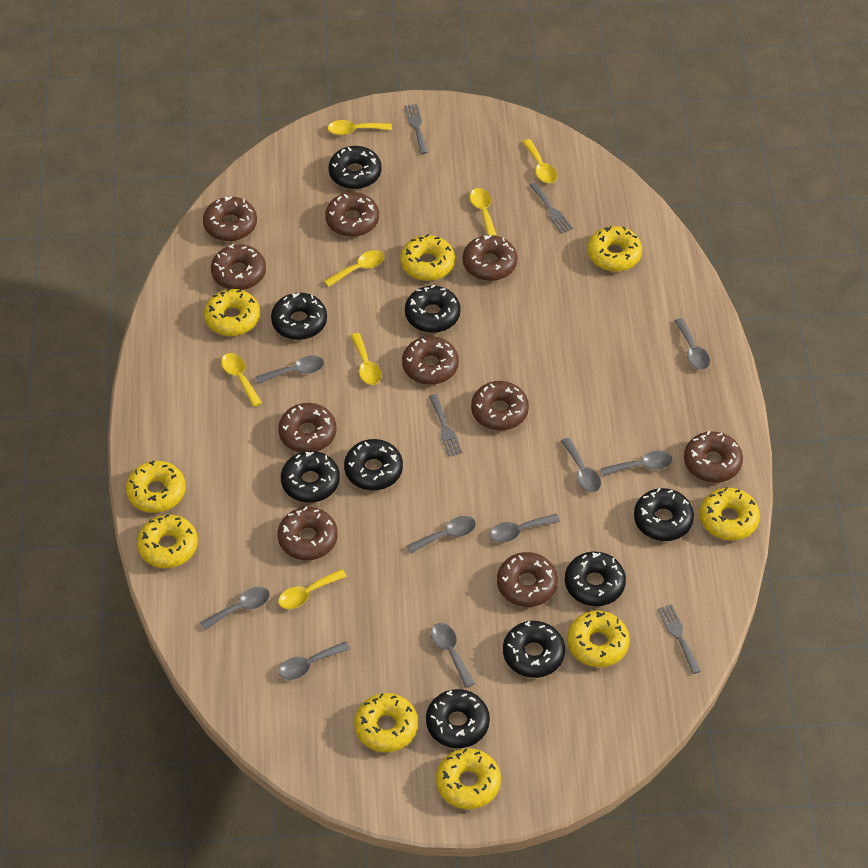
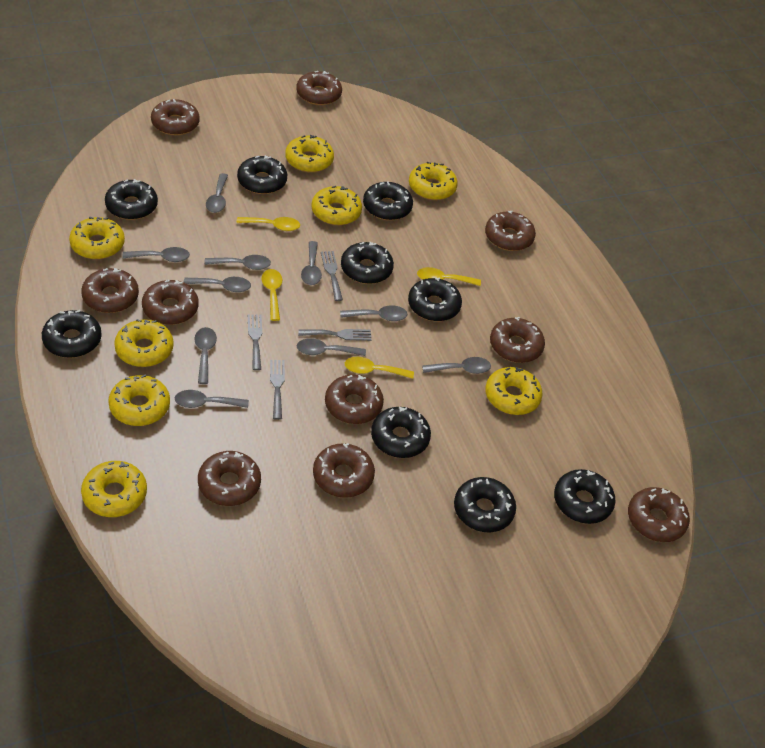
grey spoon: 9 -> 10
yellow donut: 9 -> 8
yellow spoon: 7 -> 4

